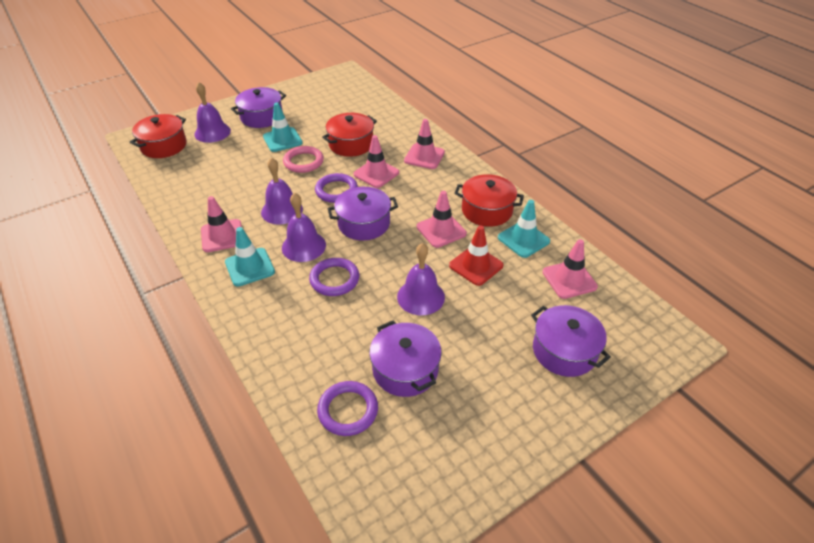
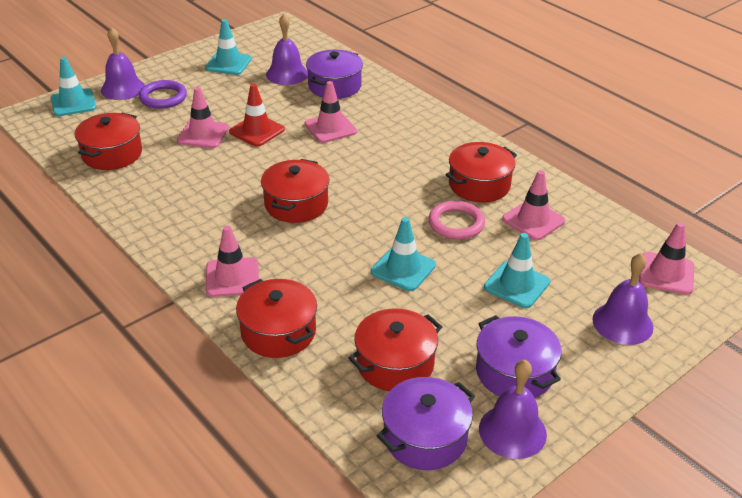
purple pot: 4 -> 3
purple ring: 3 -> 1
red pot: 3 -> 5
turquoise traffic cone: 3 -> 4

